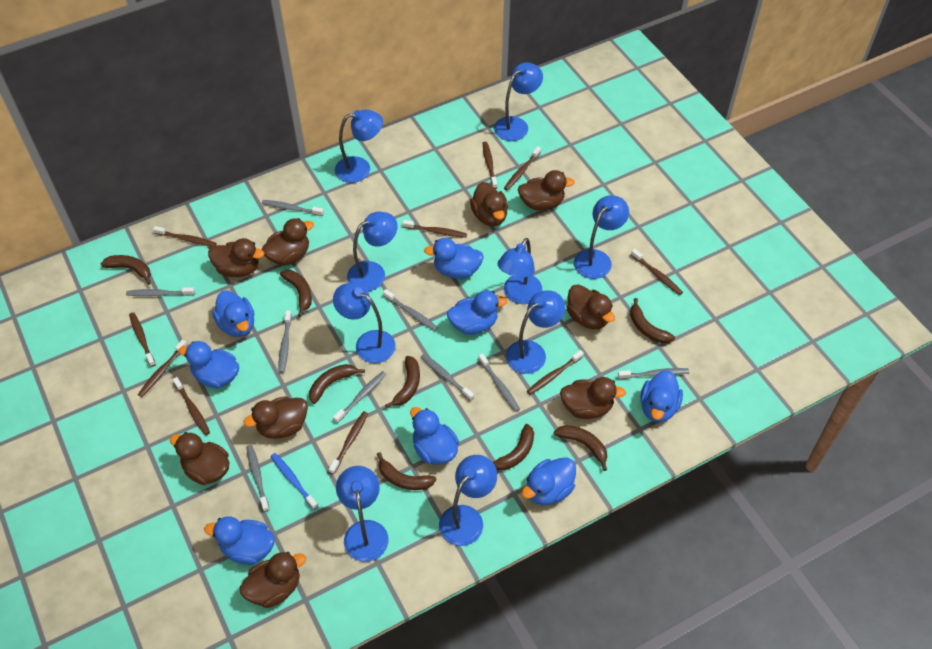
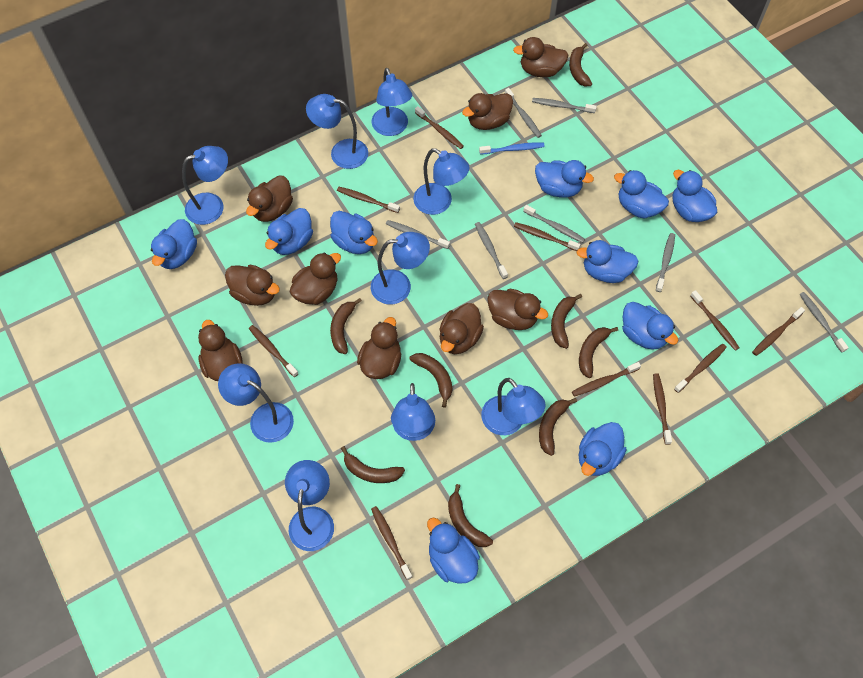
blue duck: 8 -> 10
grey toothbrush: 9 -> 7

